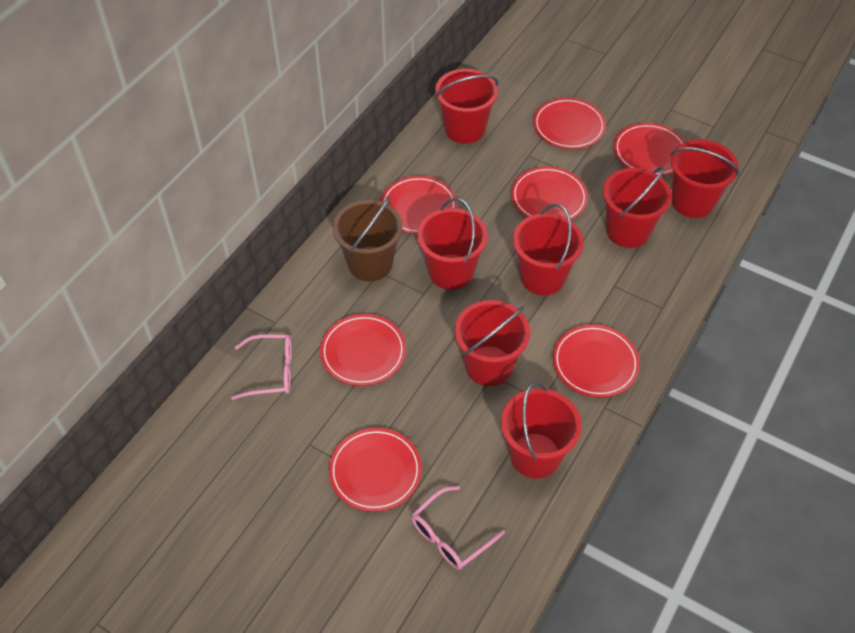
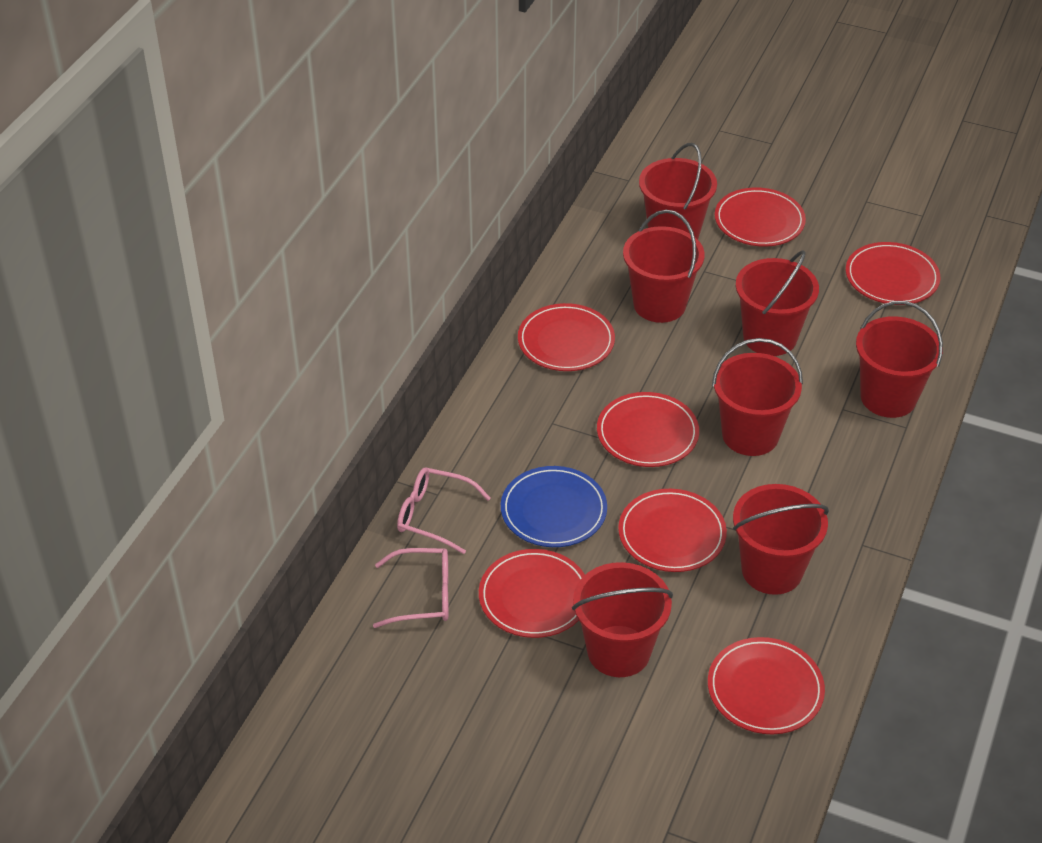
blue plate: 0 -> 1
brown bucket: 1 -> 0

